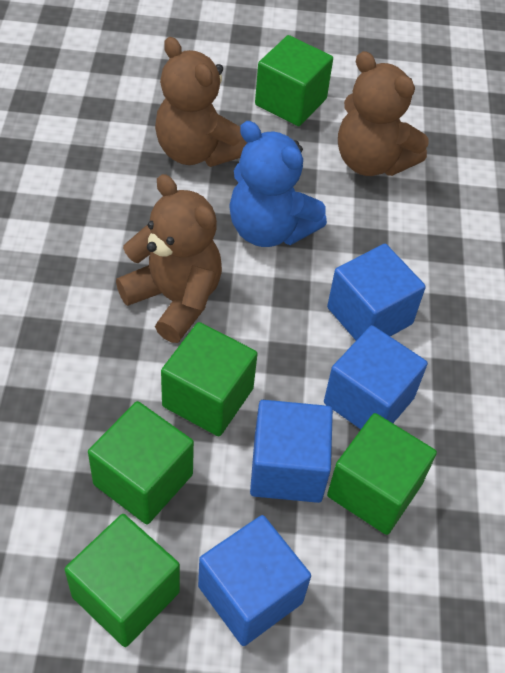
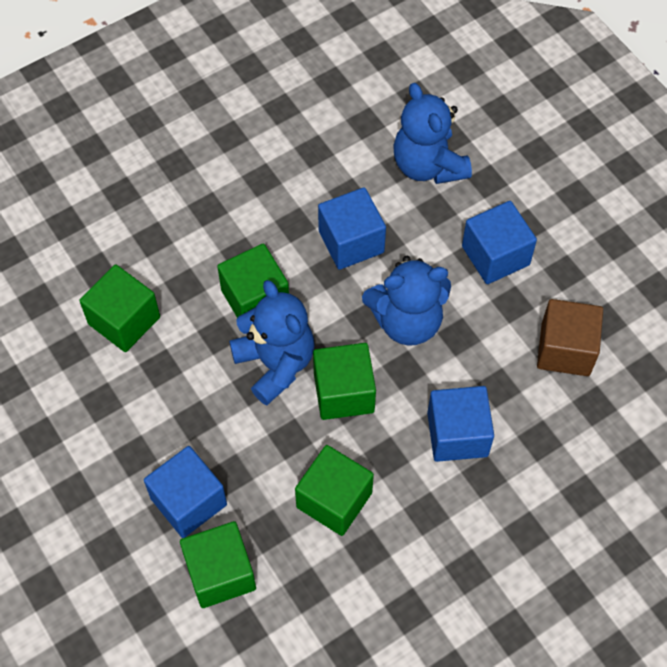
blue teddy bear: 1 -> 3
brown cube: 0 -> 1
brown teddy bear: 3 -> 0

